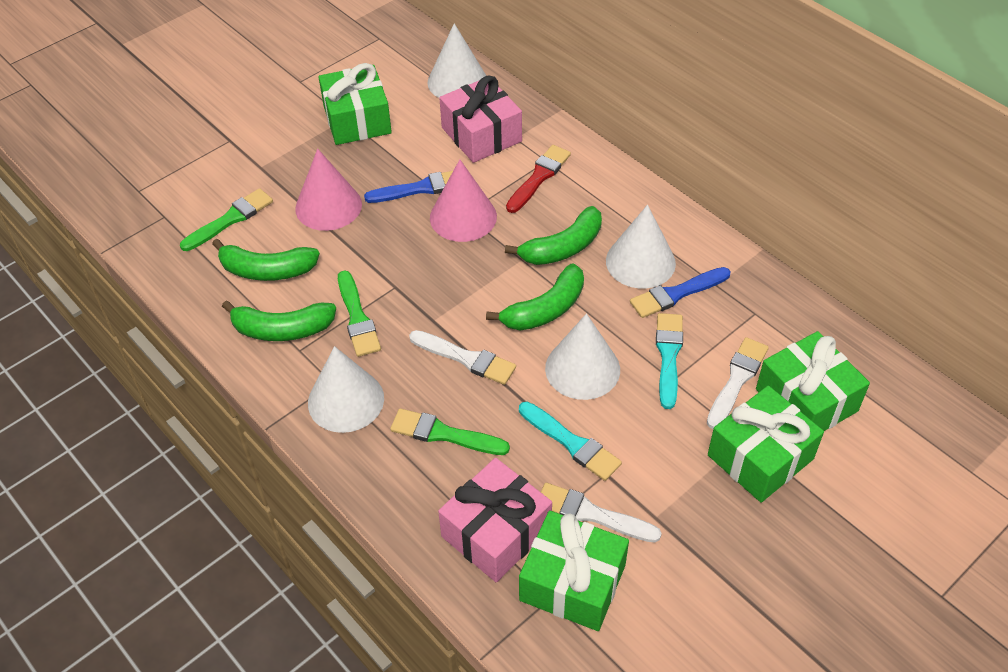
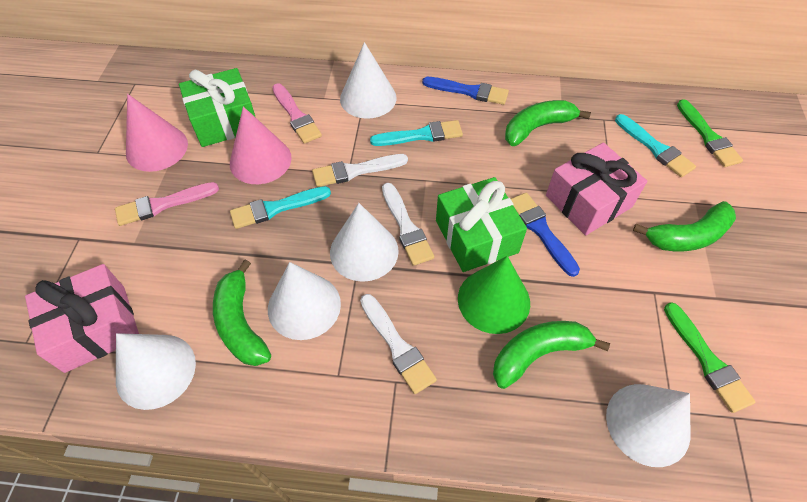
green brush: 3 -> 2
green cone: 0 -> 1
green gift: 4 -> 2
pink brush: 0 -> 2
red brush: 1 -> 0
turquoise brush: 2 -> 3
white cone: 4 -> 5

